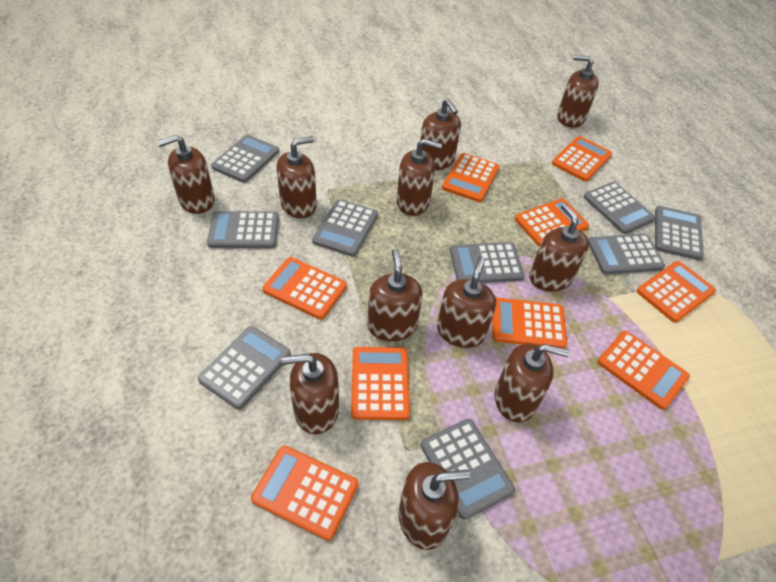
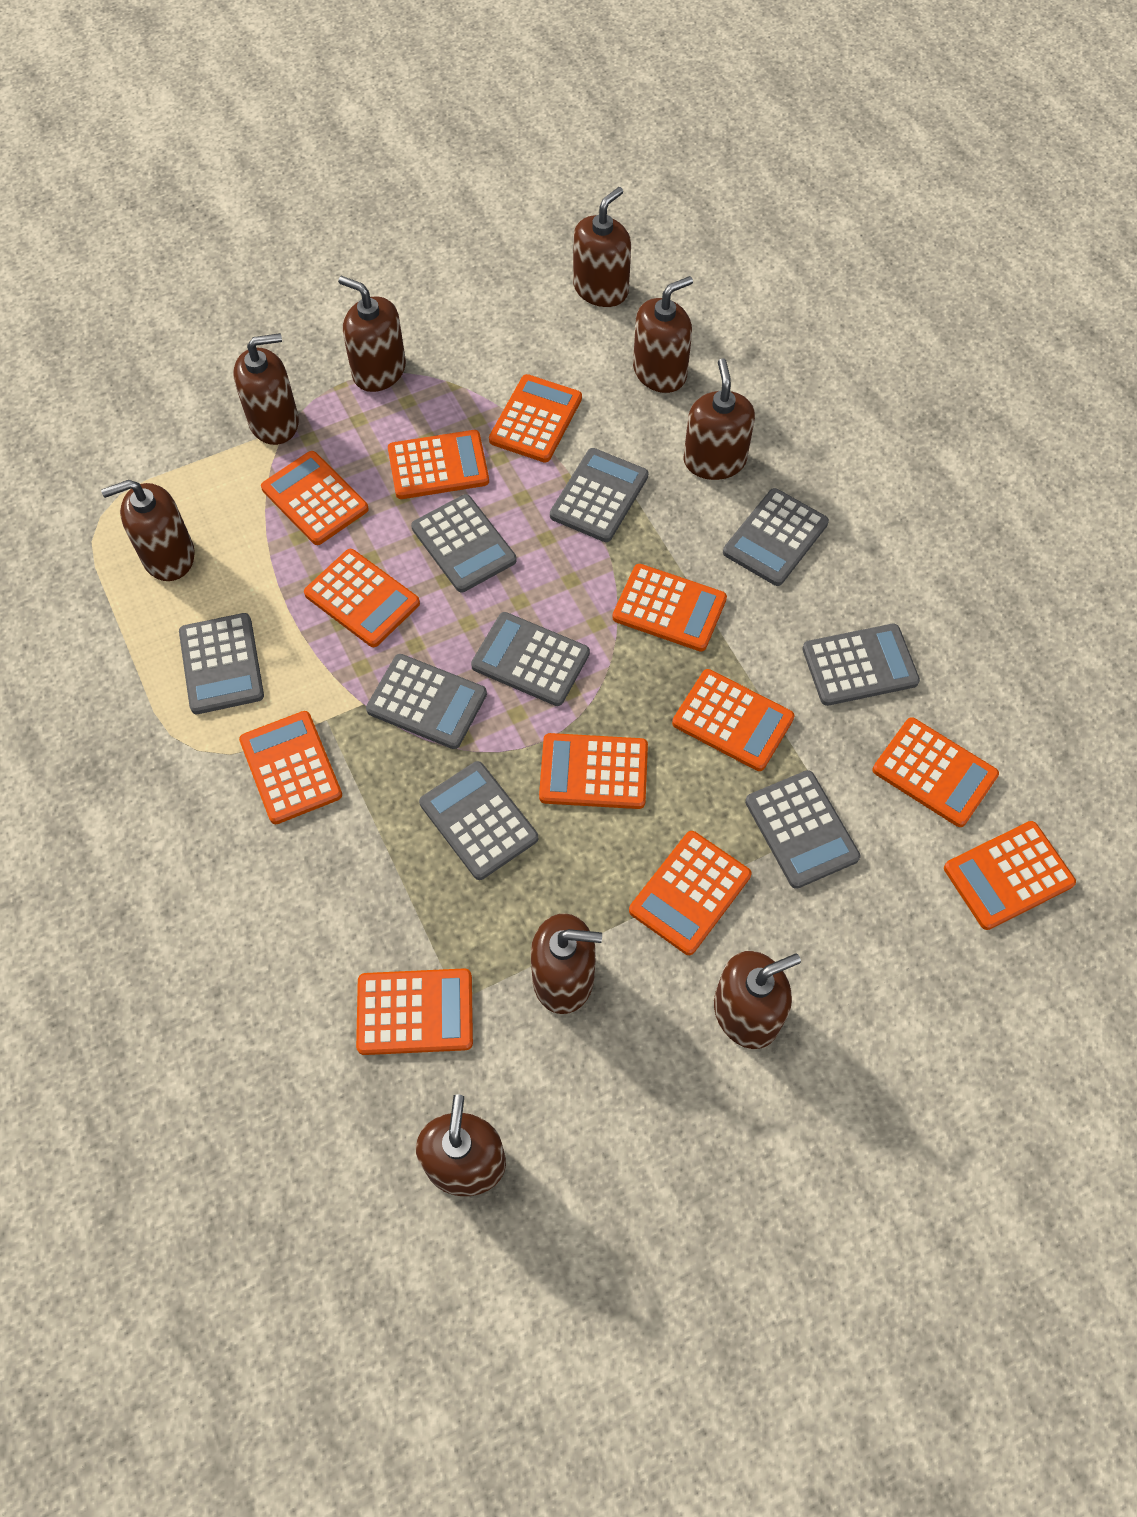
brown soap dispenser: 11 -> 9
orange calculator: 9 -> 12

